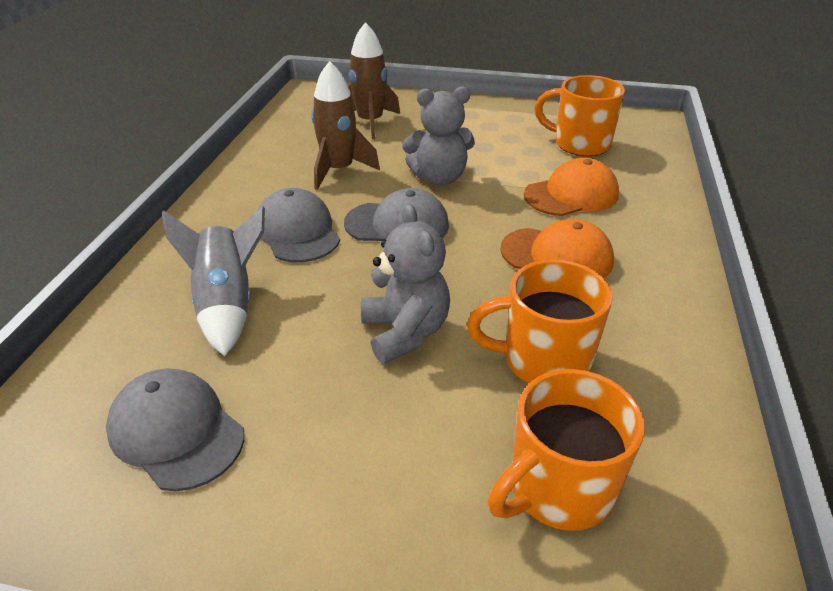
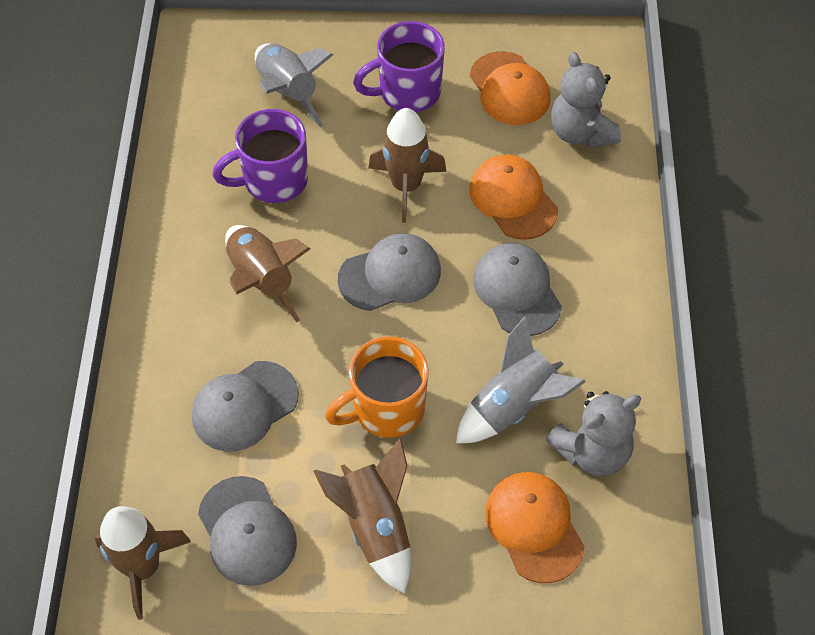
brown rocket: 2 -> 4
grey cap: 3 -> 4
grey rocket: 1 -> 2
orange cap: 2 -> 3
orange mug: 3 -> 1
purple mug: 0 -> 2

